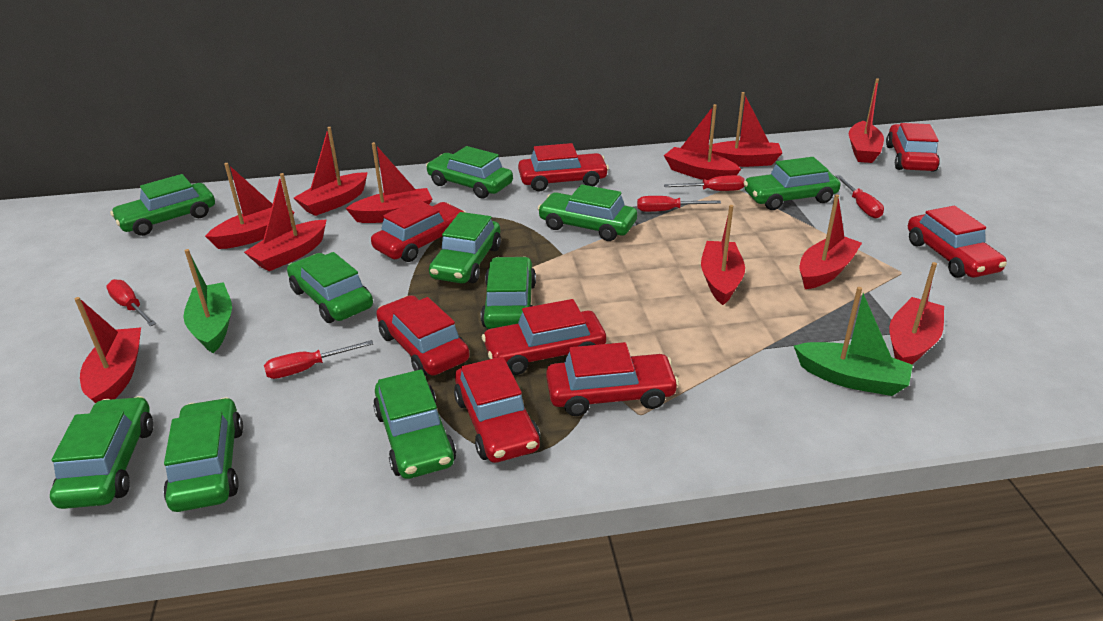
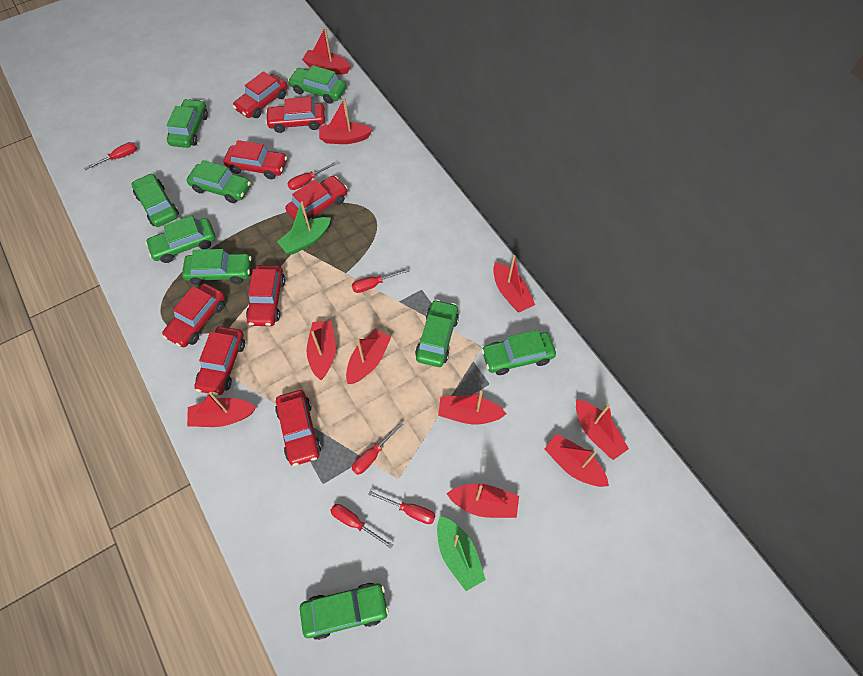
green car: 10 -> 9
red boat: 11 -> 10
red screwdriver: 5 -> 6

